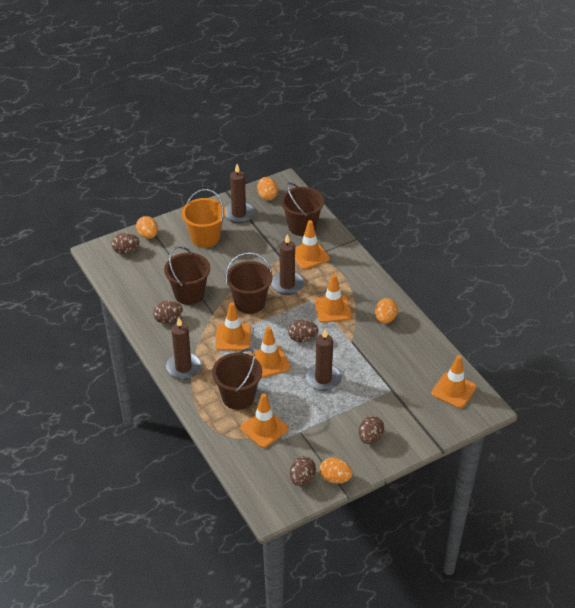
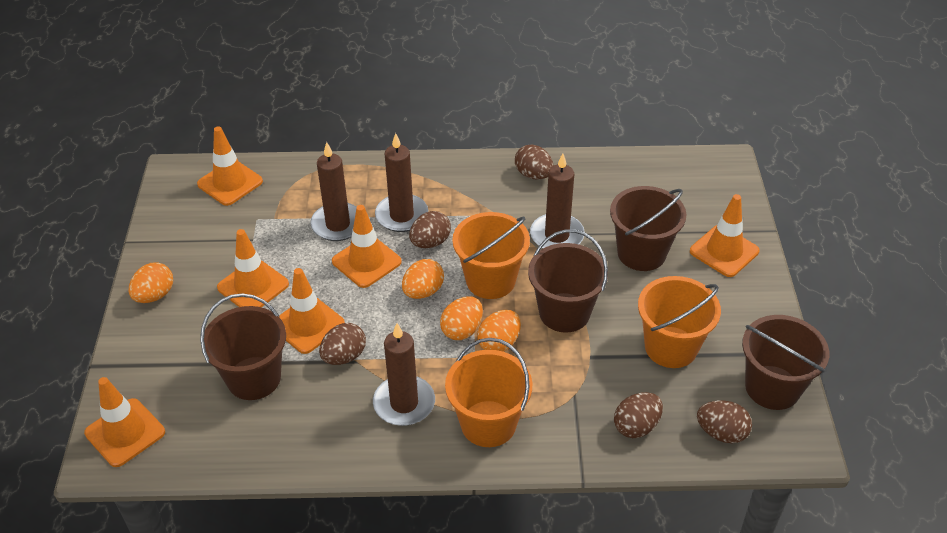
orange bucket: 1 -> 3

